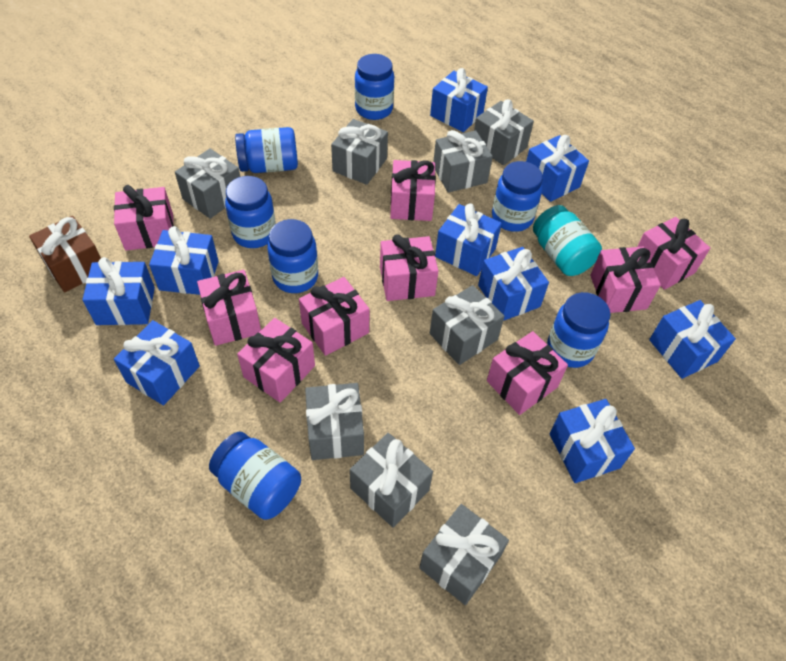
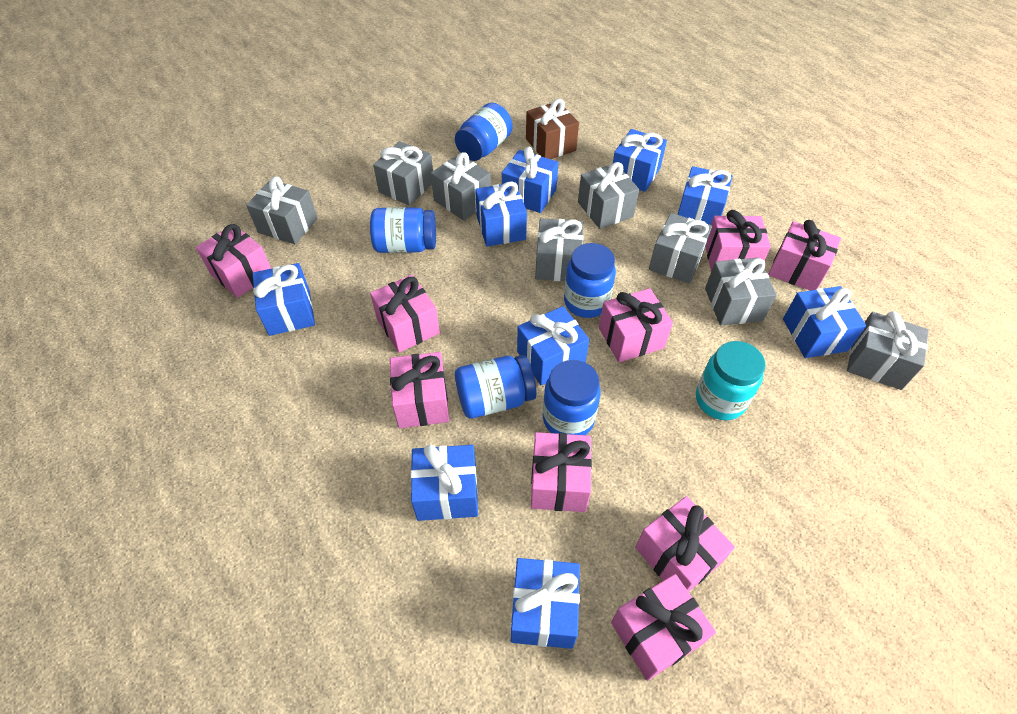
blue jar: 7 -> 5

